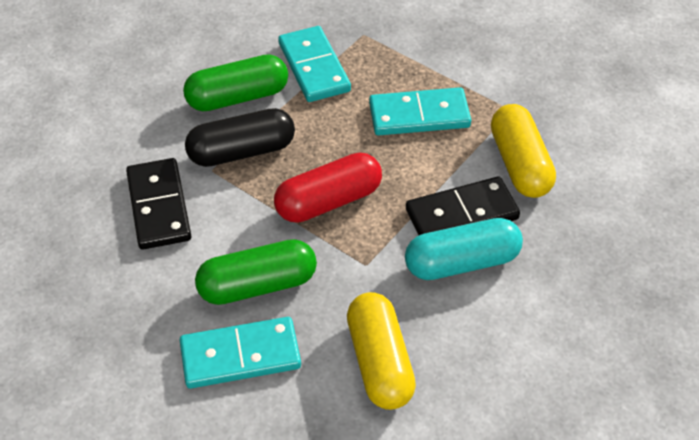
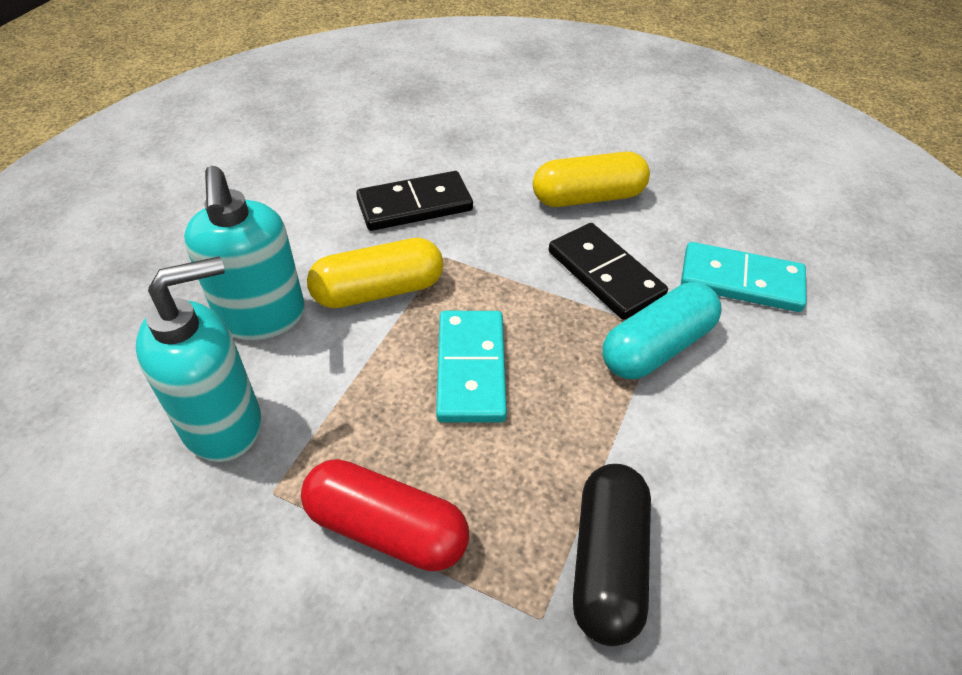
green capsule: 2 -> 0
turquoise domino: 3 -> 2
turquoise soap dispenser: 0 -> 2

